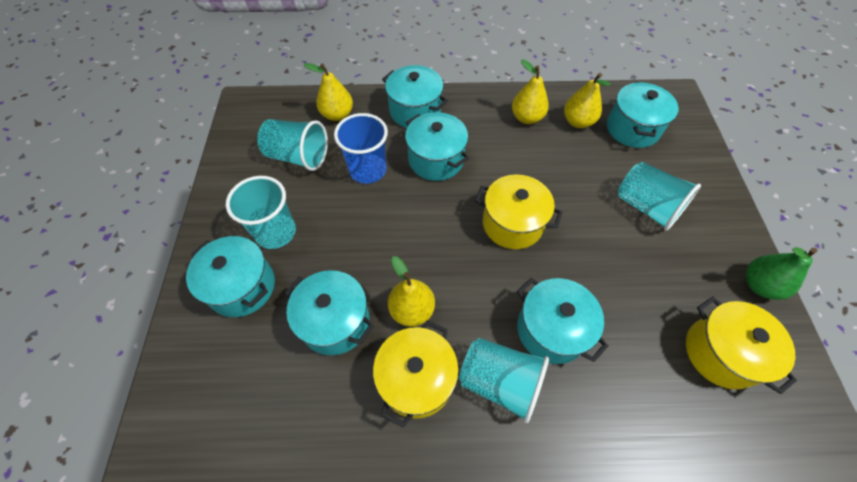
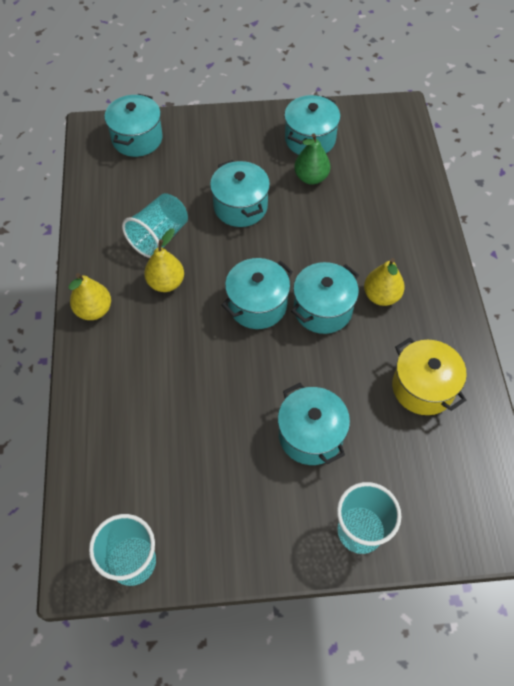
blue cup: 1 -> 0
turquoise cup: 4 -> 3
yellow pear: 4 -> 3
yellow pot: 3 -> 1

